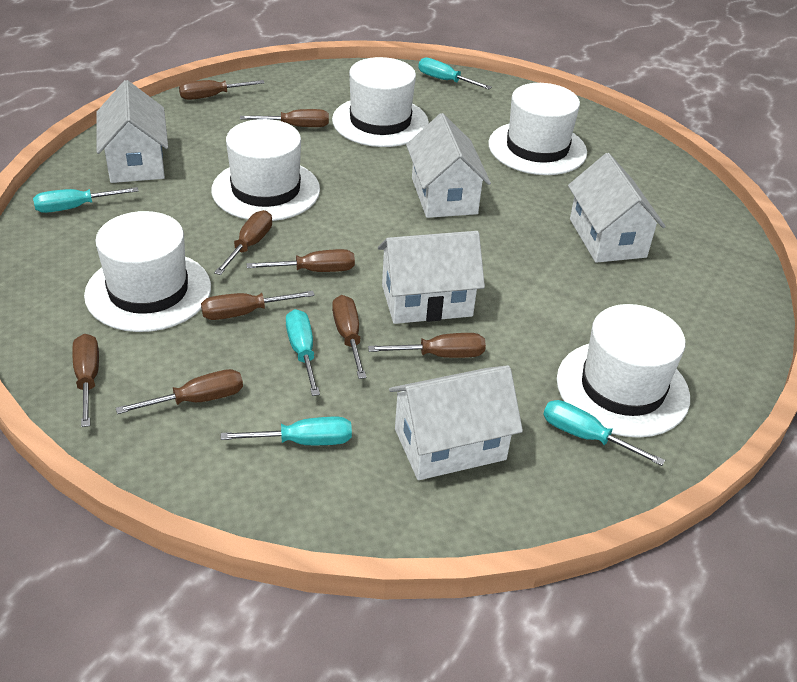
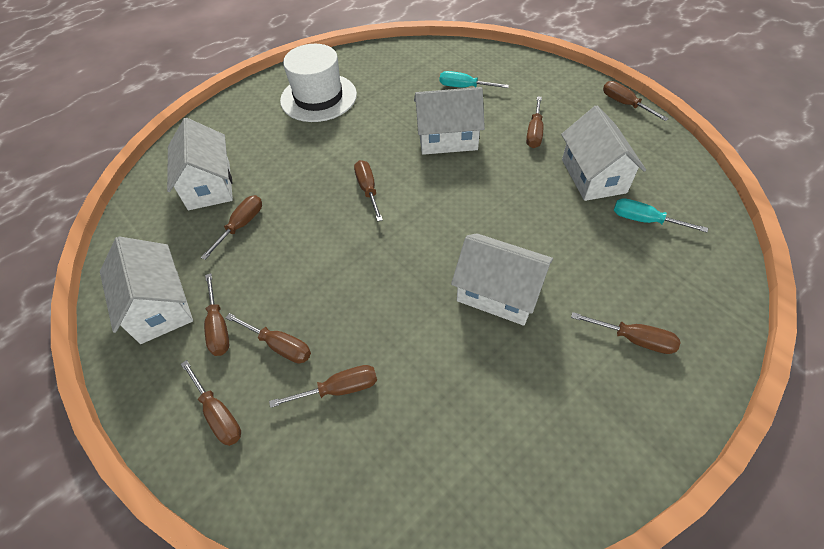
turquoise screwdriver: 5 -> 2
white hat: 5 -> 1

